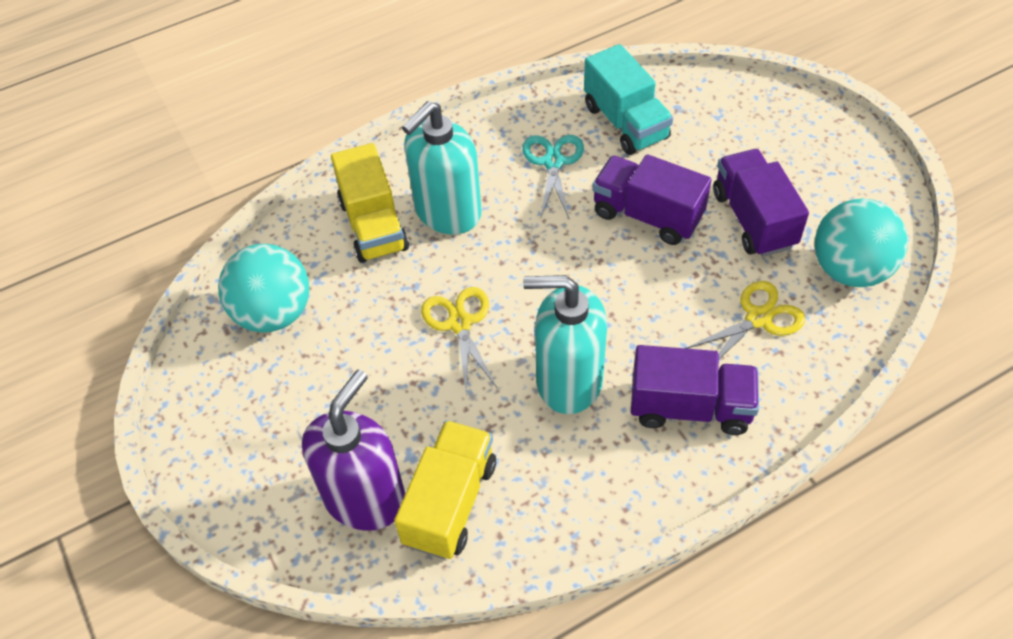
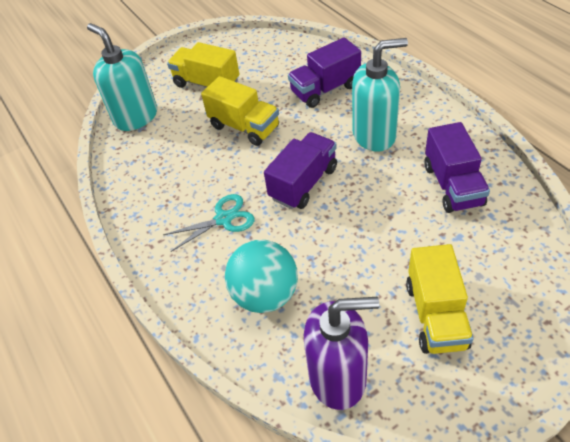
turquoise ball: 2 -> 1
turquoise truck: 1 -> 0
yellow scissors: 2 -> 0
yellow truck: 2 -> 3

